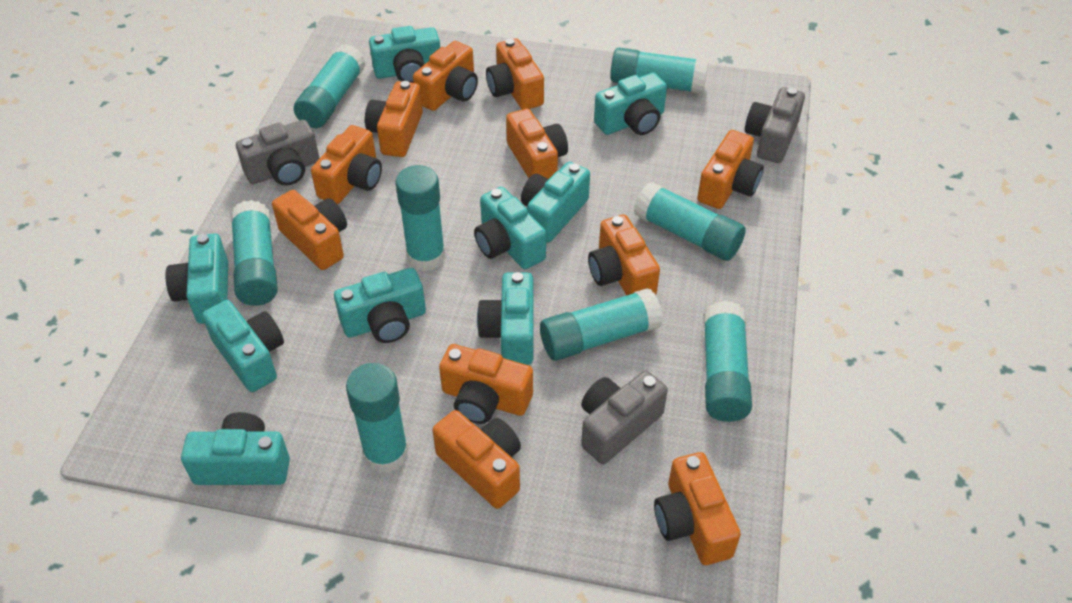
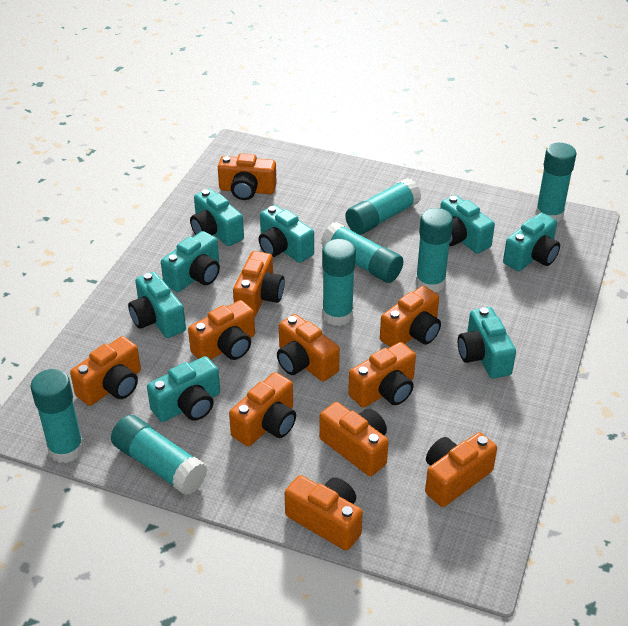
grey camera: 3 -> 0
turquoise camera: 9 -> 8
turquoise glue stick: 8 -> 7

